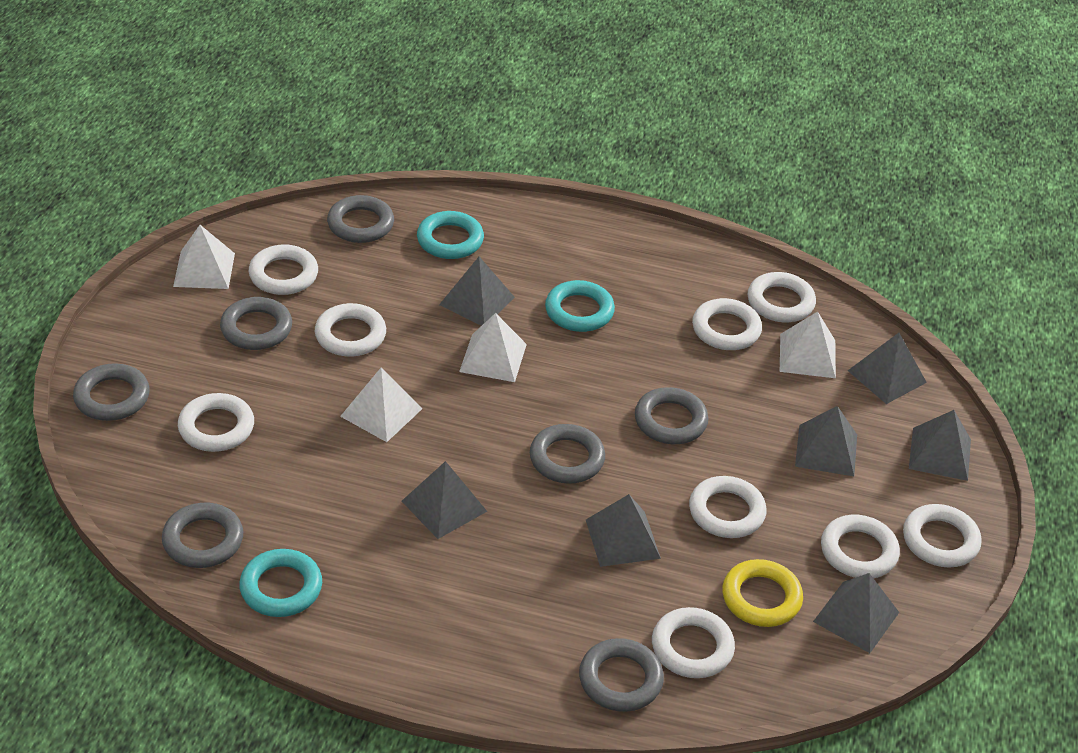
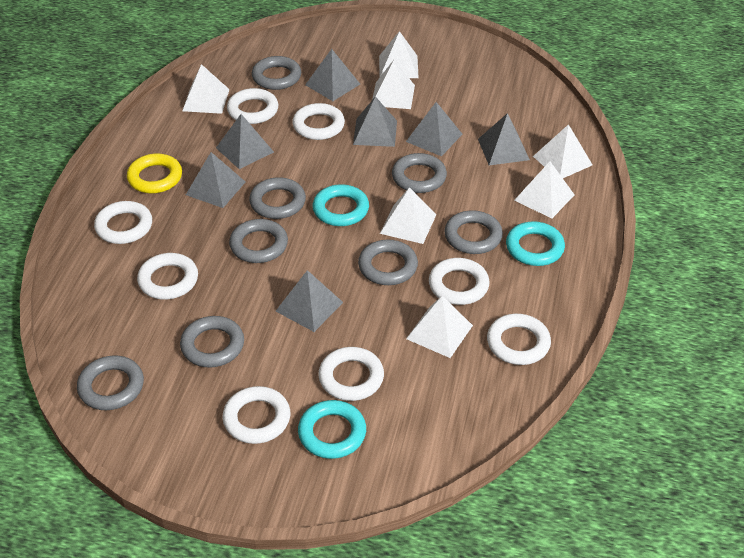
grey ring: 7 -> 8
white pyramid: 4 -> 7
white ring: 9 -> 8

